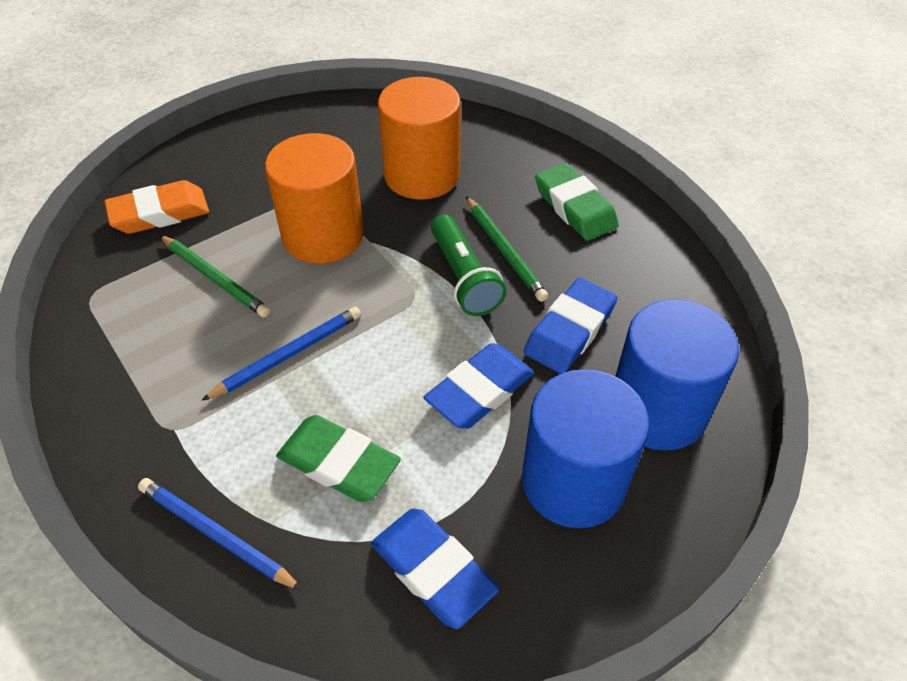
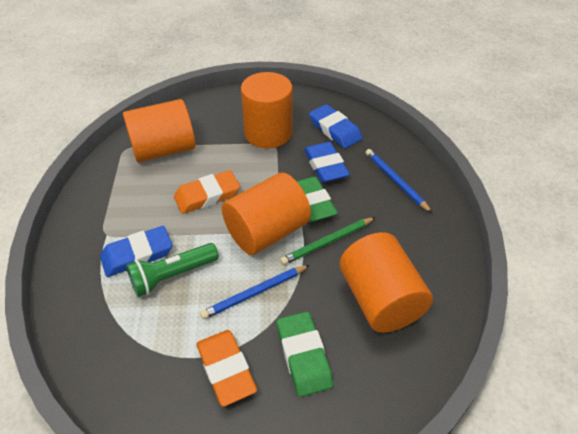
blue cylinder: 2 -> 0
green pencil: 2 -> 1
orange cylinder: 2 -> 4
orange eraser: 1 -> 2

